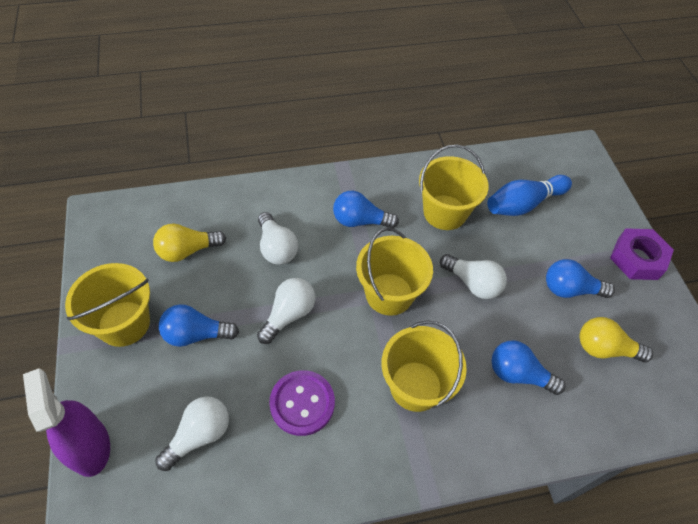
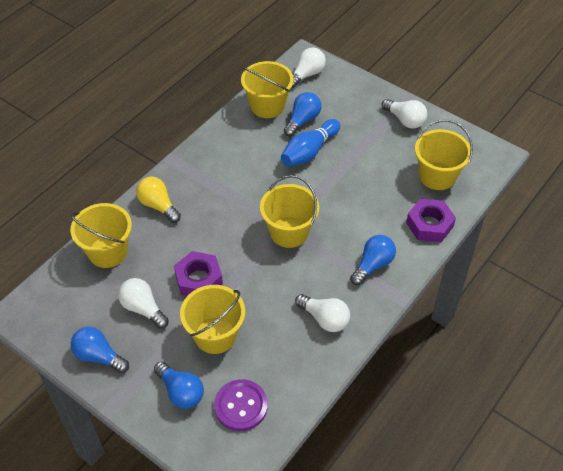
purple nut: 1 -> 2
purple spray bottle: 1 -> 0
yellow bucket: 4 -> 5
yellow light bulb: 2 -> 1

